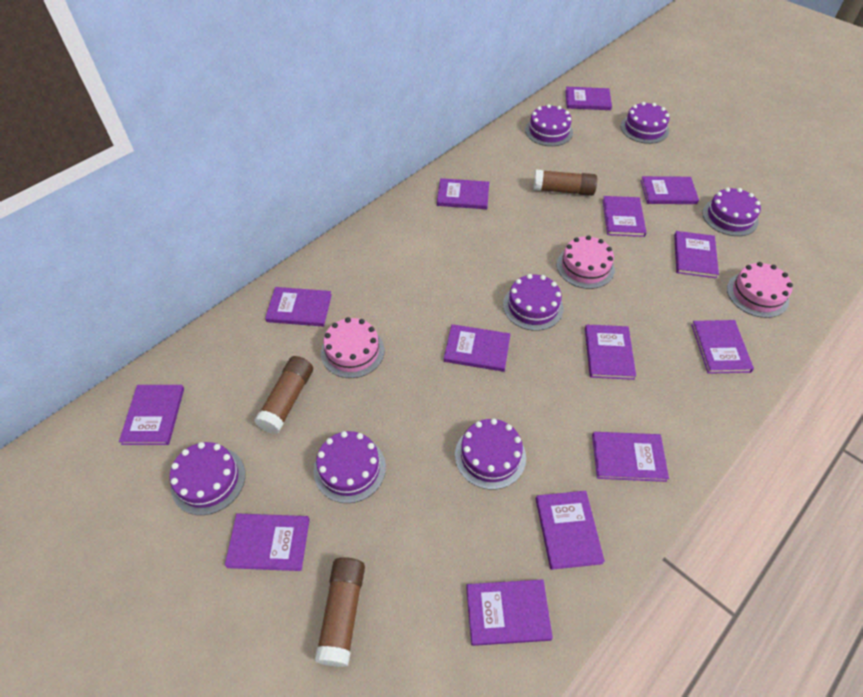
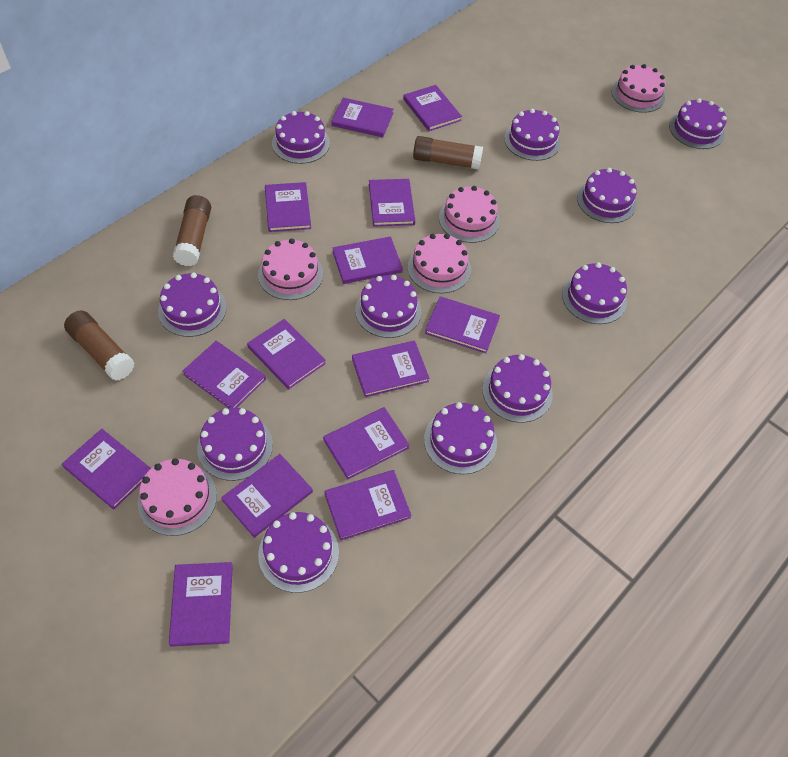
pink cake: 3 -> 5
purple cake: 7 -> 11

